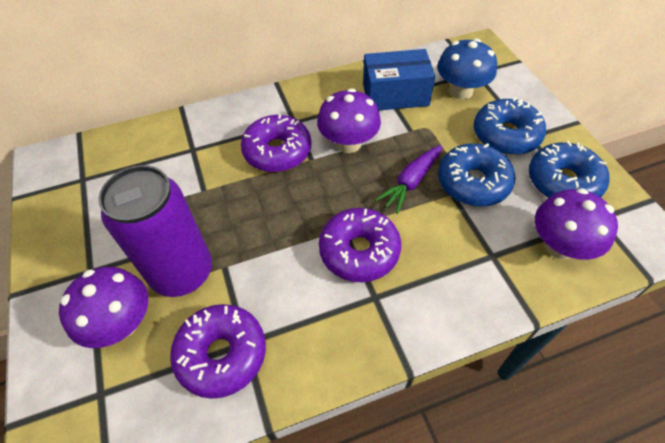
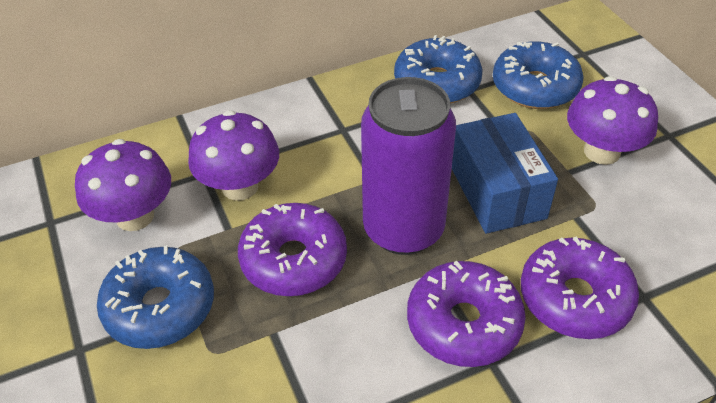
blue mushroom: 1 -> 0
purple carrot: 1 -> 0

